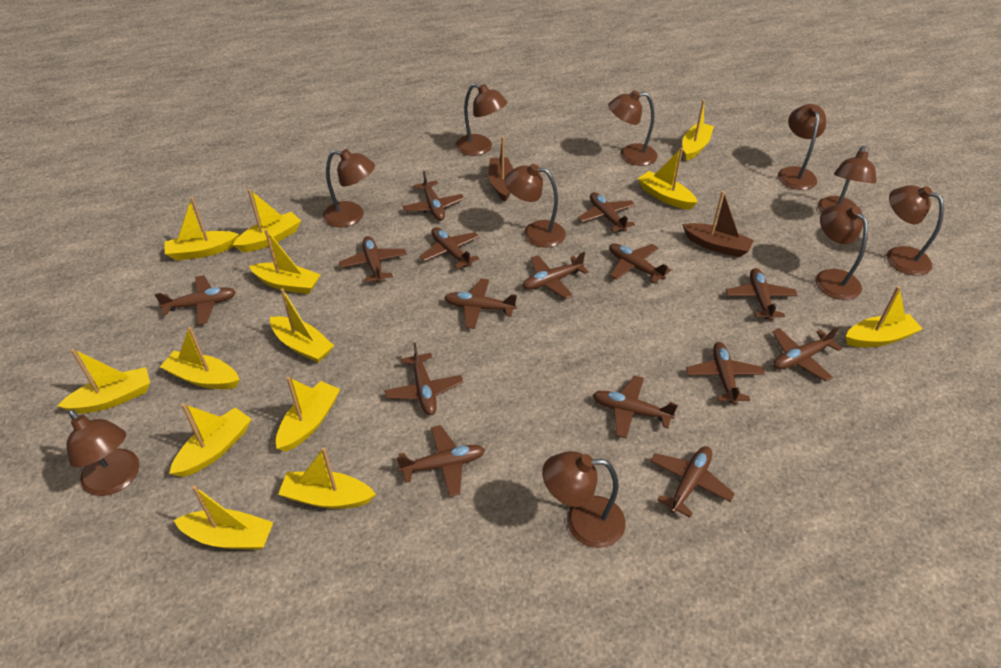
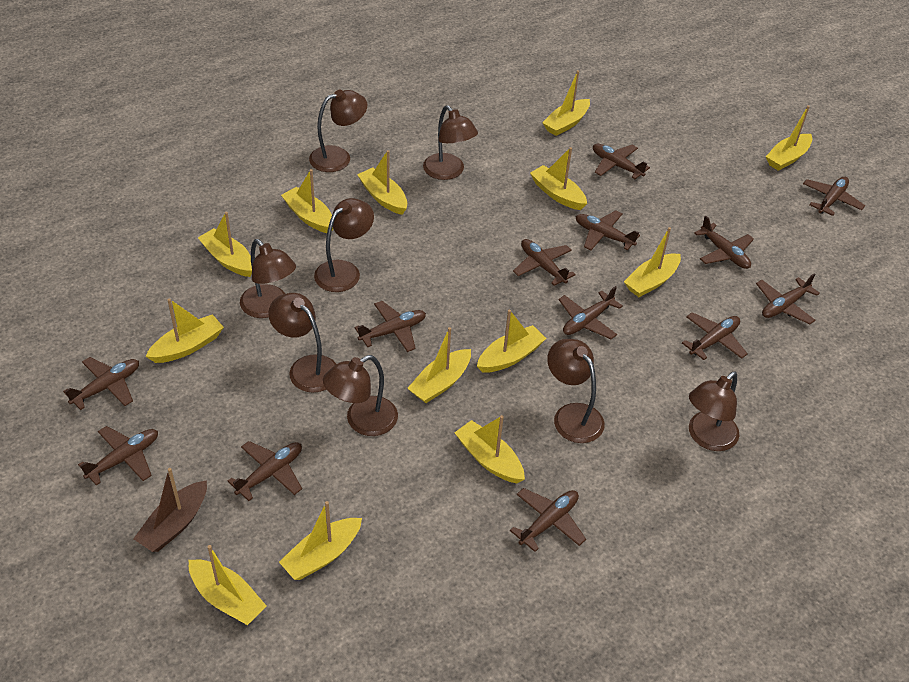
brown boat: 2 -> 1
brown lamp: 10 -> 8
brown plane: 15 -> 13

